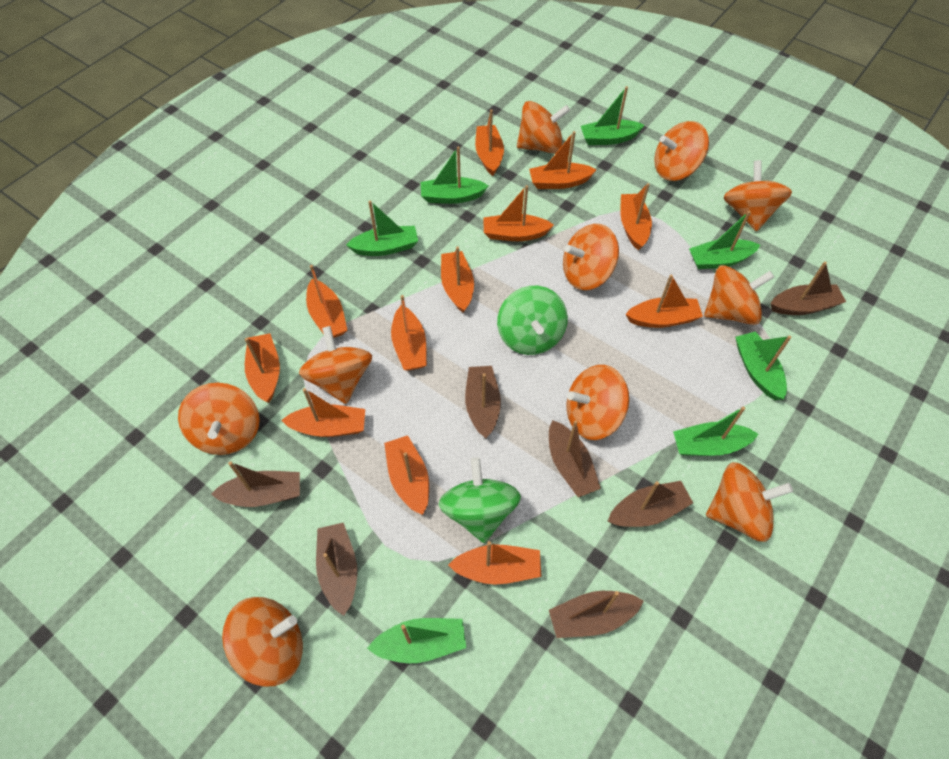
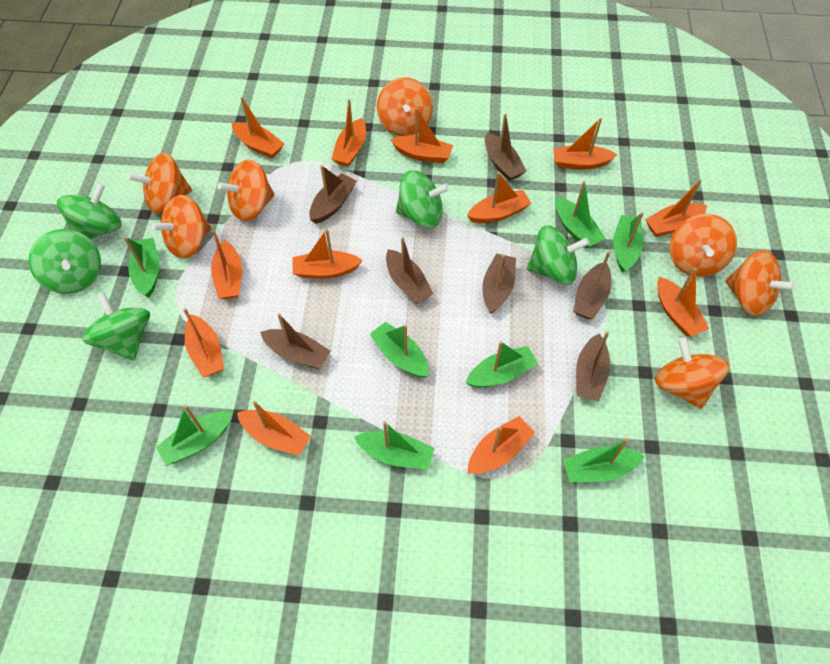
green boat: 7 -> 8
green spinning top: 2 -> 5
orange spinning top: 10 -> 7

